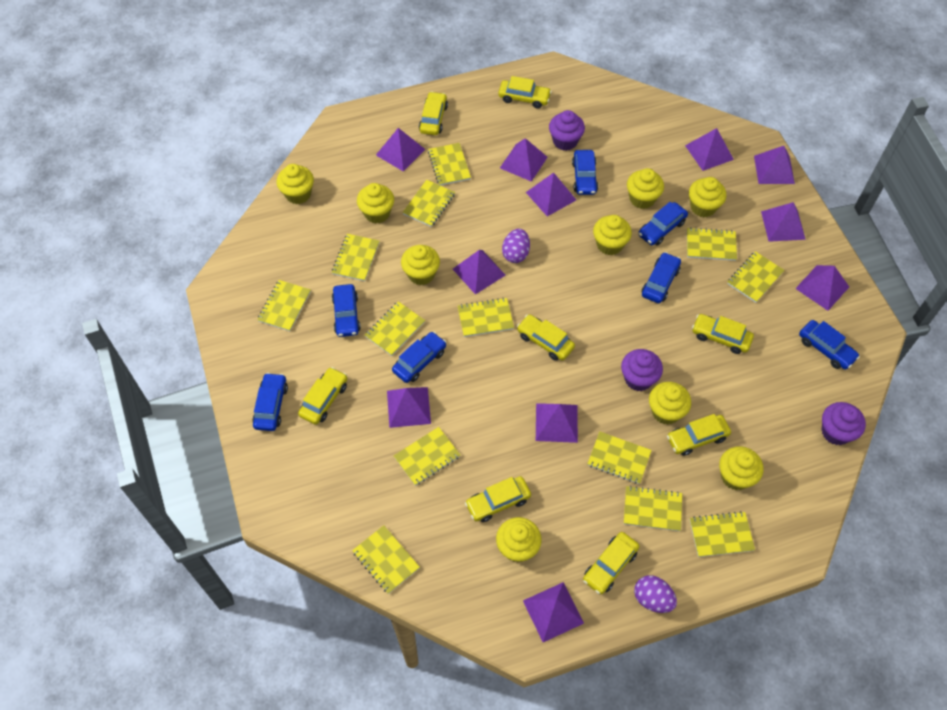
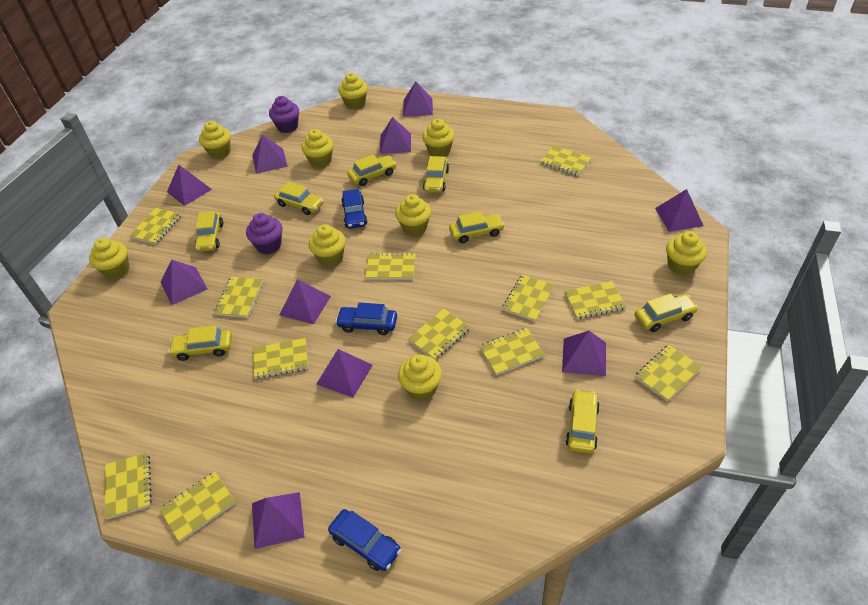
blue car: 7 -> 3
purple cupcake: 3 -> 2
purple egg: 2 -> 0
purple pyramid: 11 -> 10
yellow notebook: 13 -> 12

